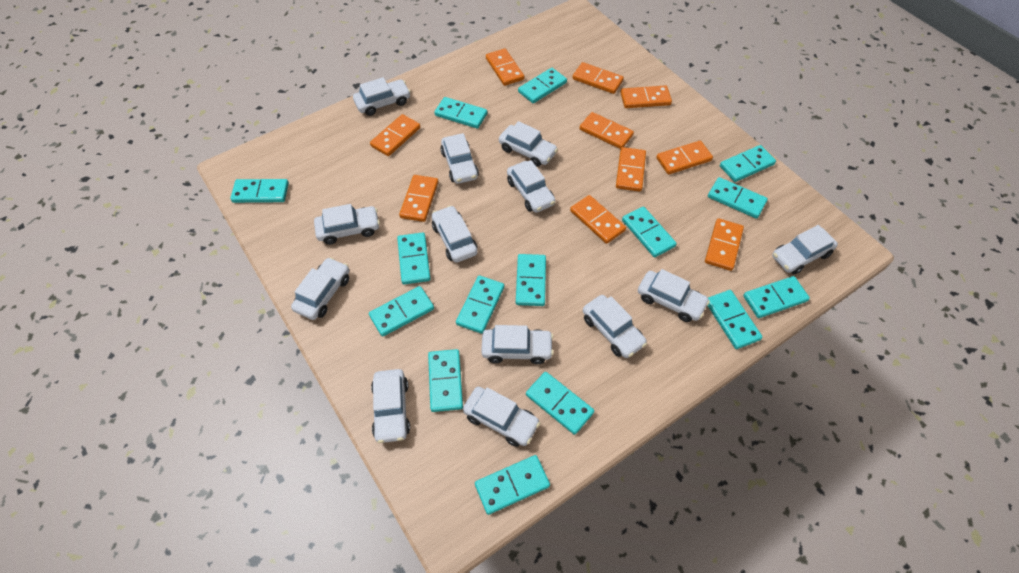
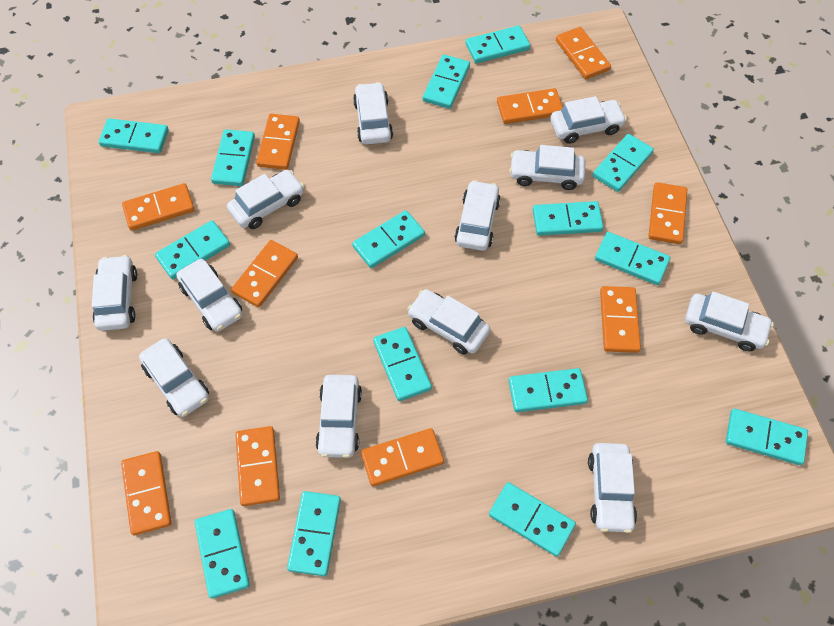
white car: 13 -> 12

